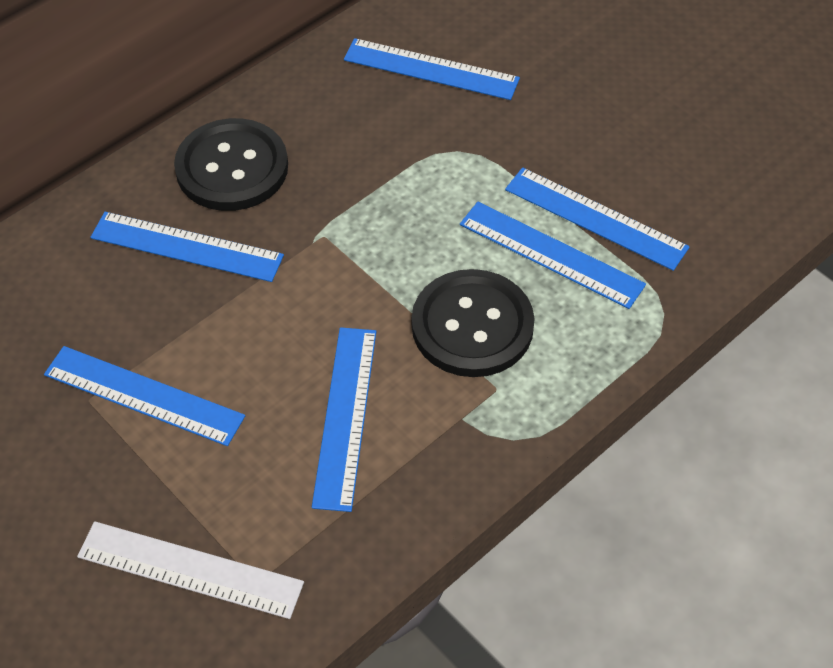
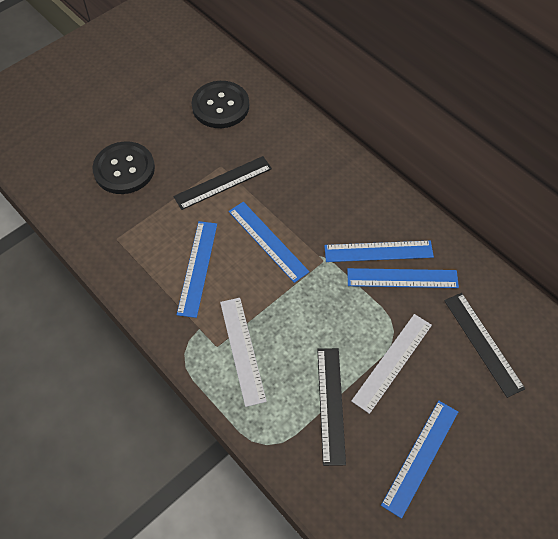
black ruler: 0 -> 3
blue ruler: 6 -> 5
white ruler: 1 -> 2

